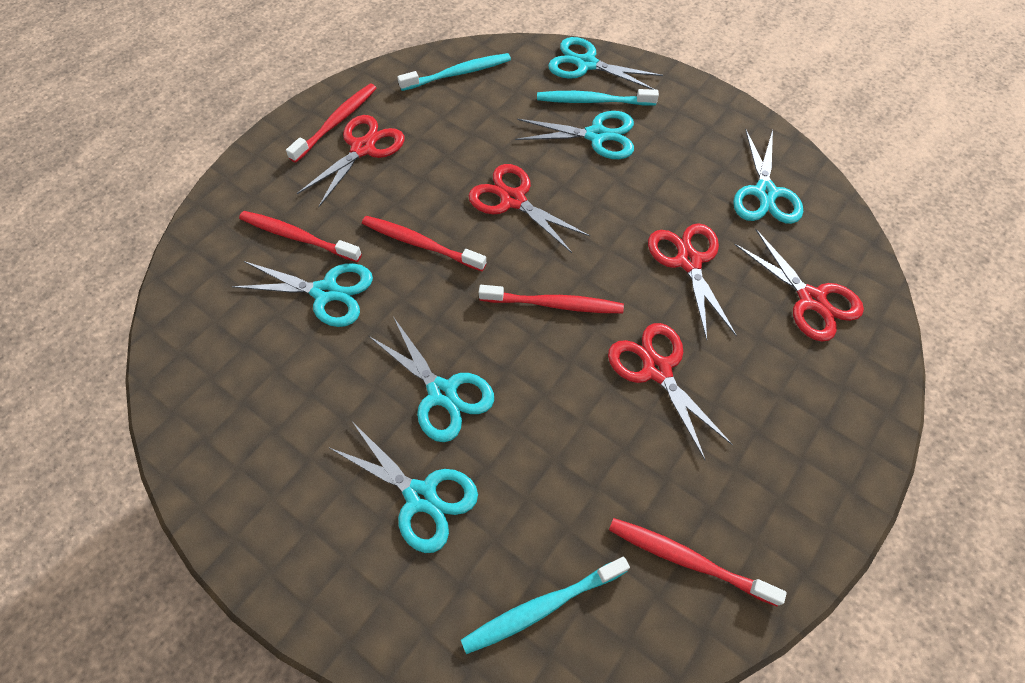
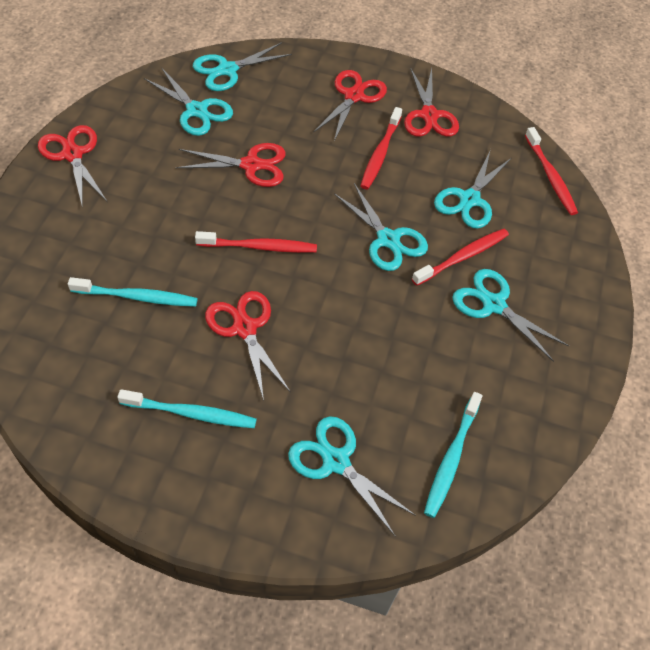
red toothbrush: 5 -> 4

